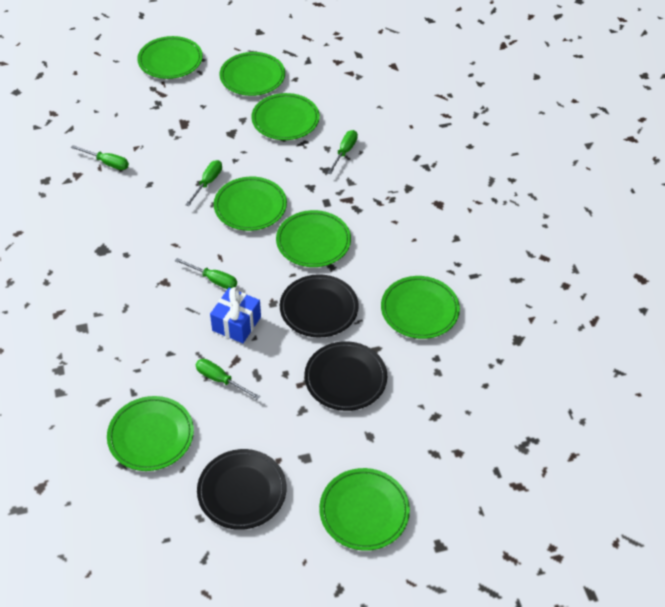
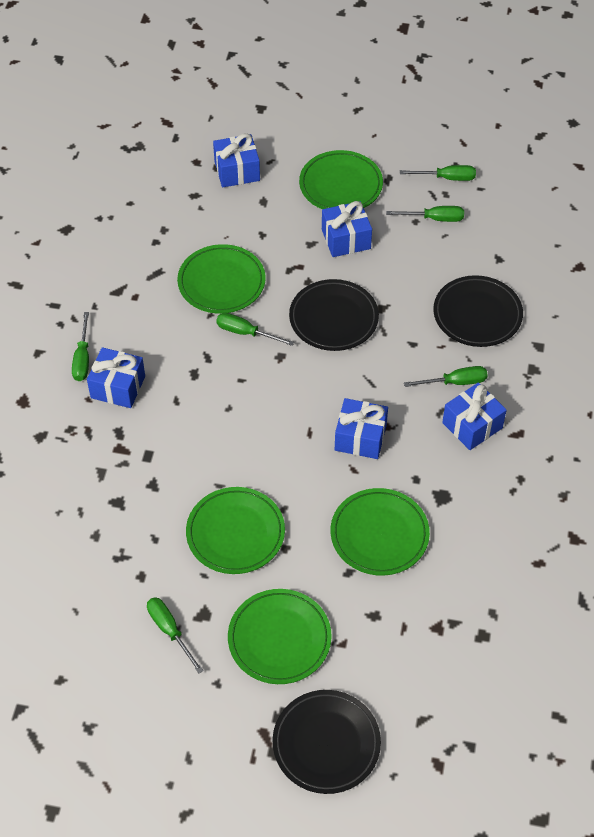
blue gift: 1 -> 5
green plate: 8 -> 5
green screwdriver: 5 -> 6

